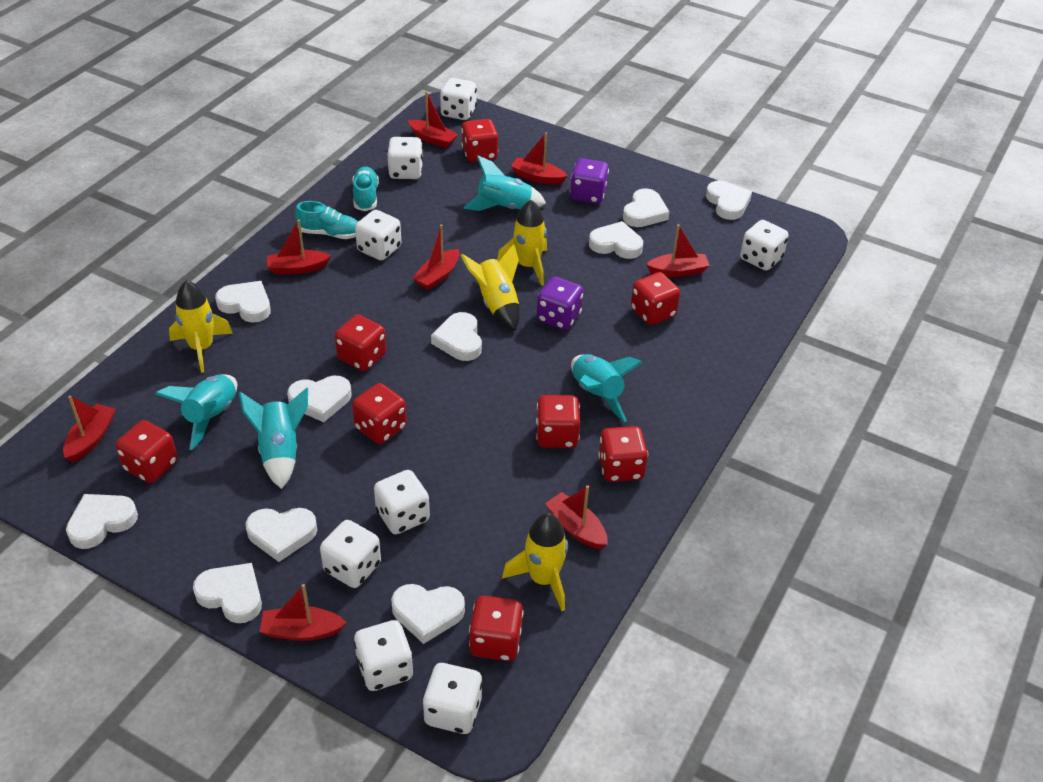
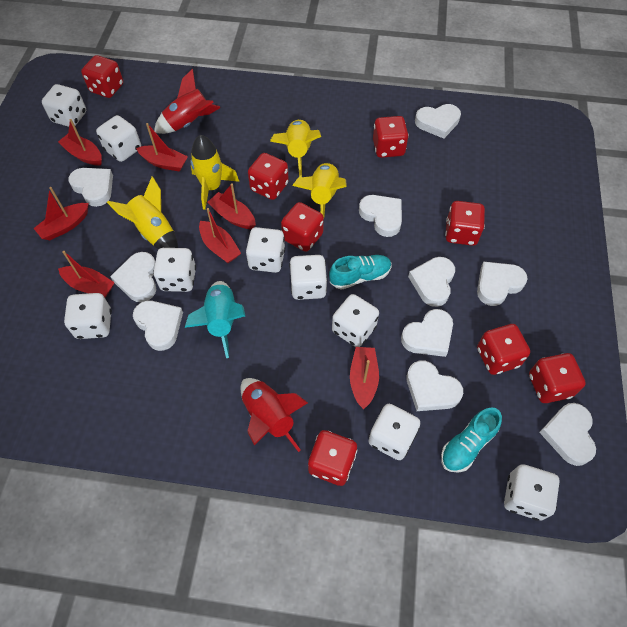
purple dice: 2 -> 0
red boat: 8 -> 7
red rocket: 0 -> 2
turquoise rocket: 4 -> 1
white dice: 8 -> 9

